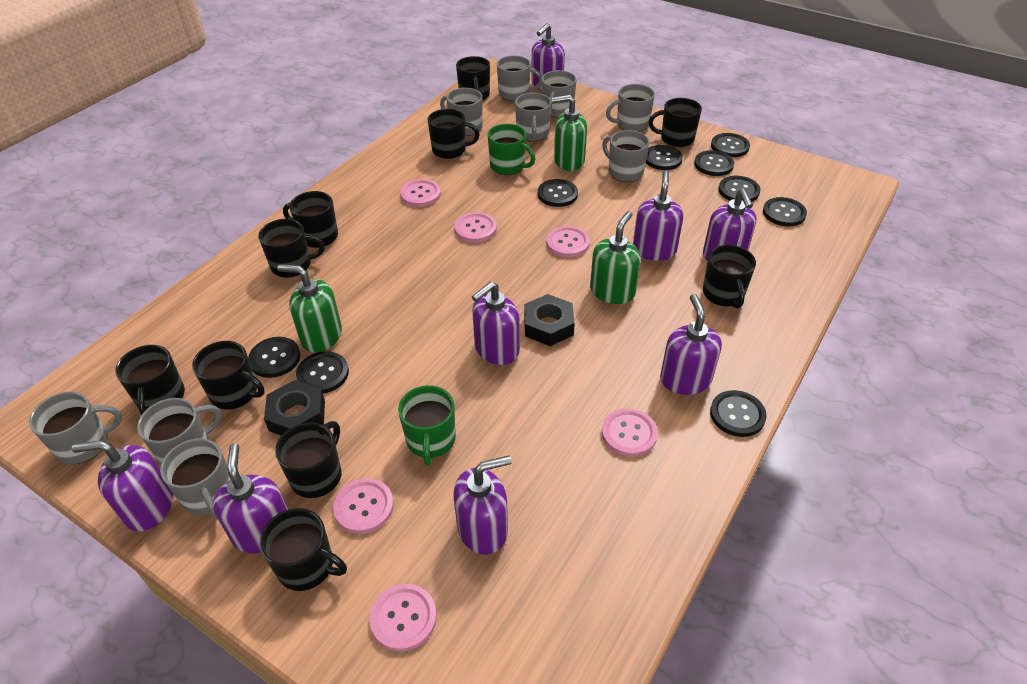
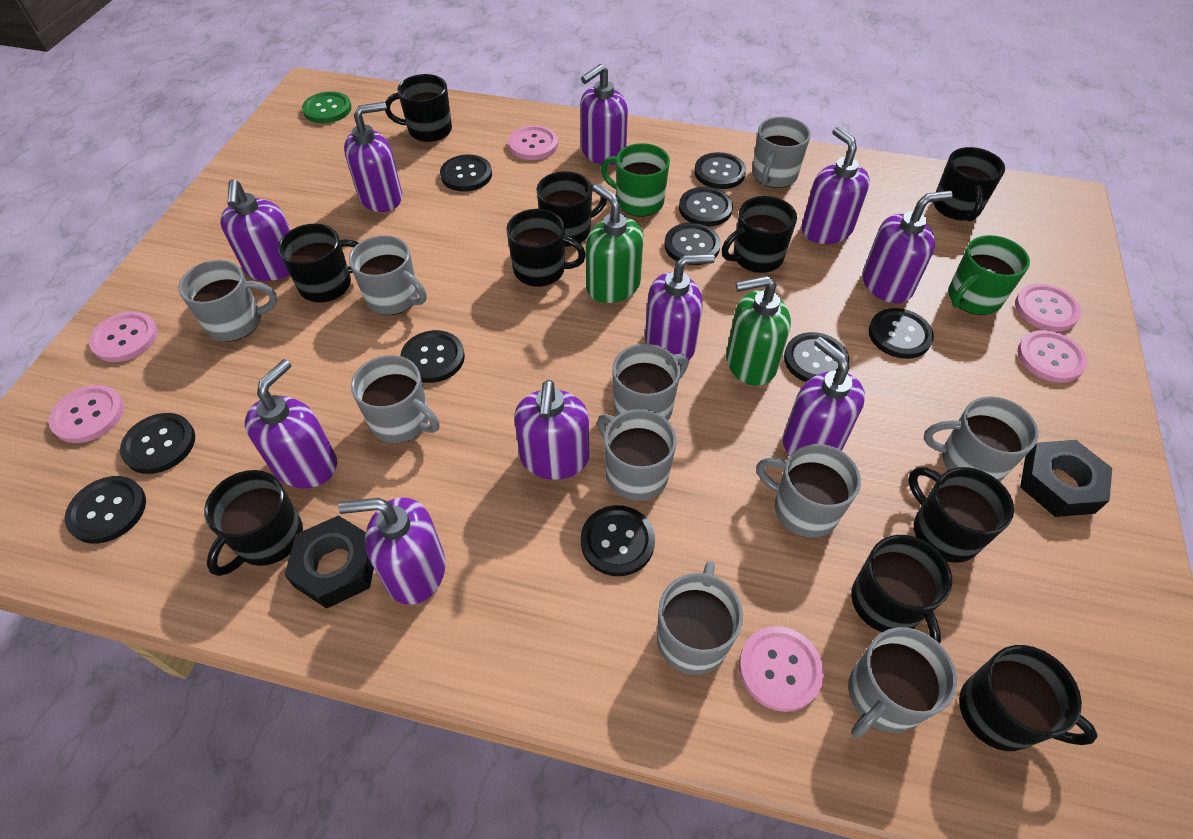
black button: 9 -> 10
green button: 0 -> 1
green soap dispenser: 3 -> 2
grey mug: 9 -> 10
purple soap dispenser: 8 -> 10

